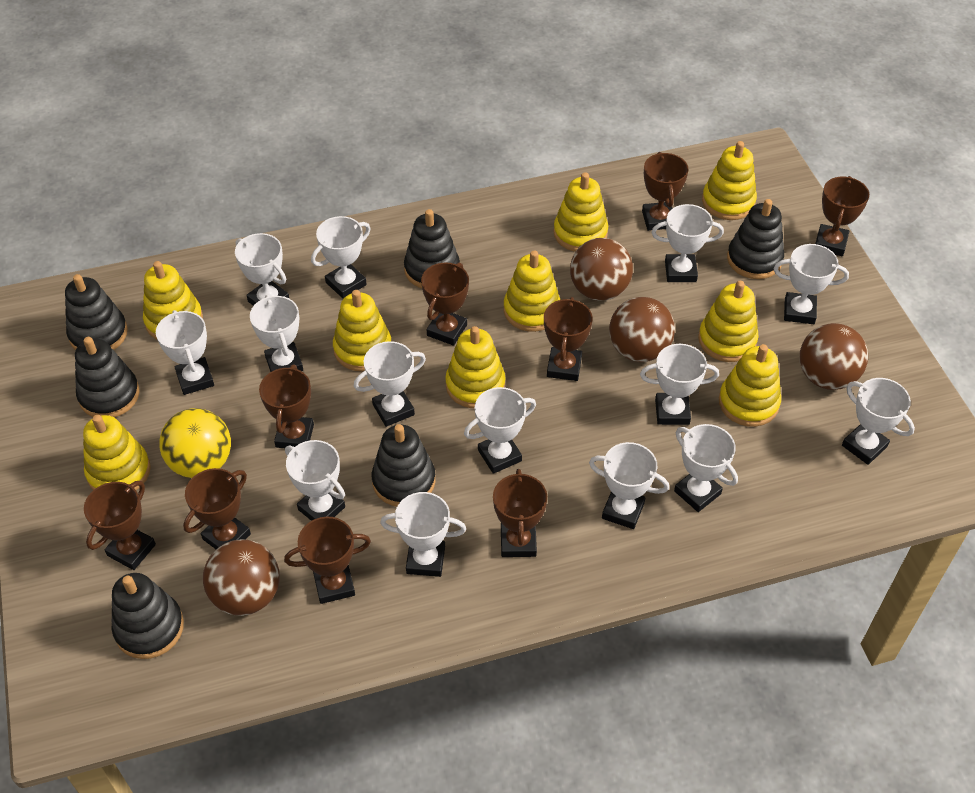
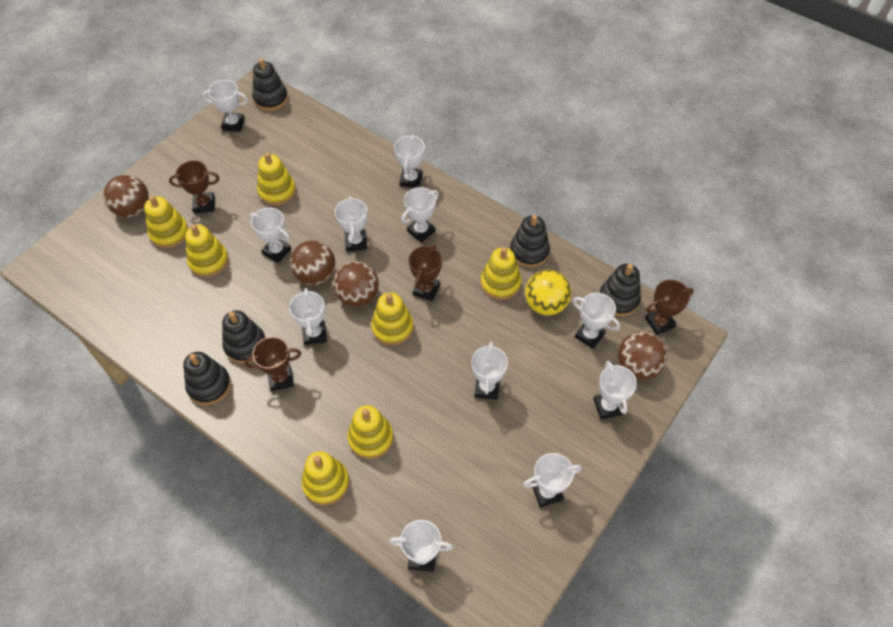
black stacking toy: 6 -> 5
brown trophy: 9 -> 4
white trophy: 14 -> 11
yellow stacking toy: 9 -> 7

